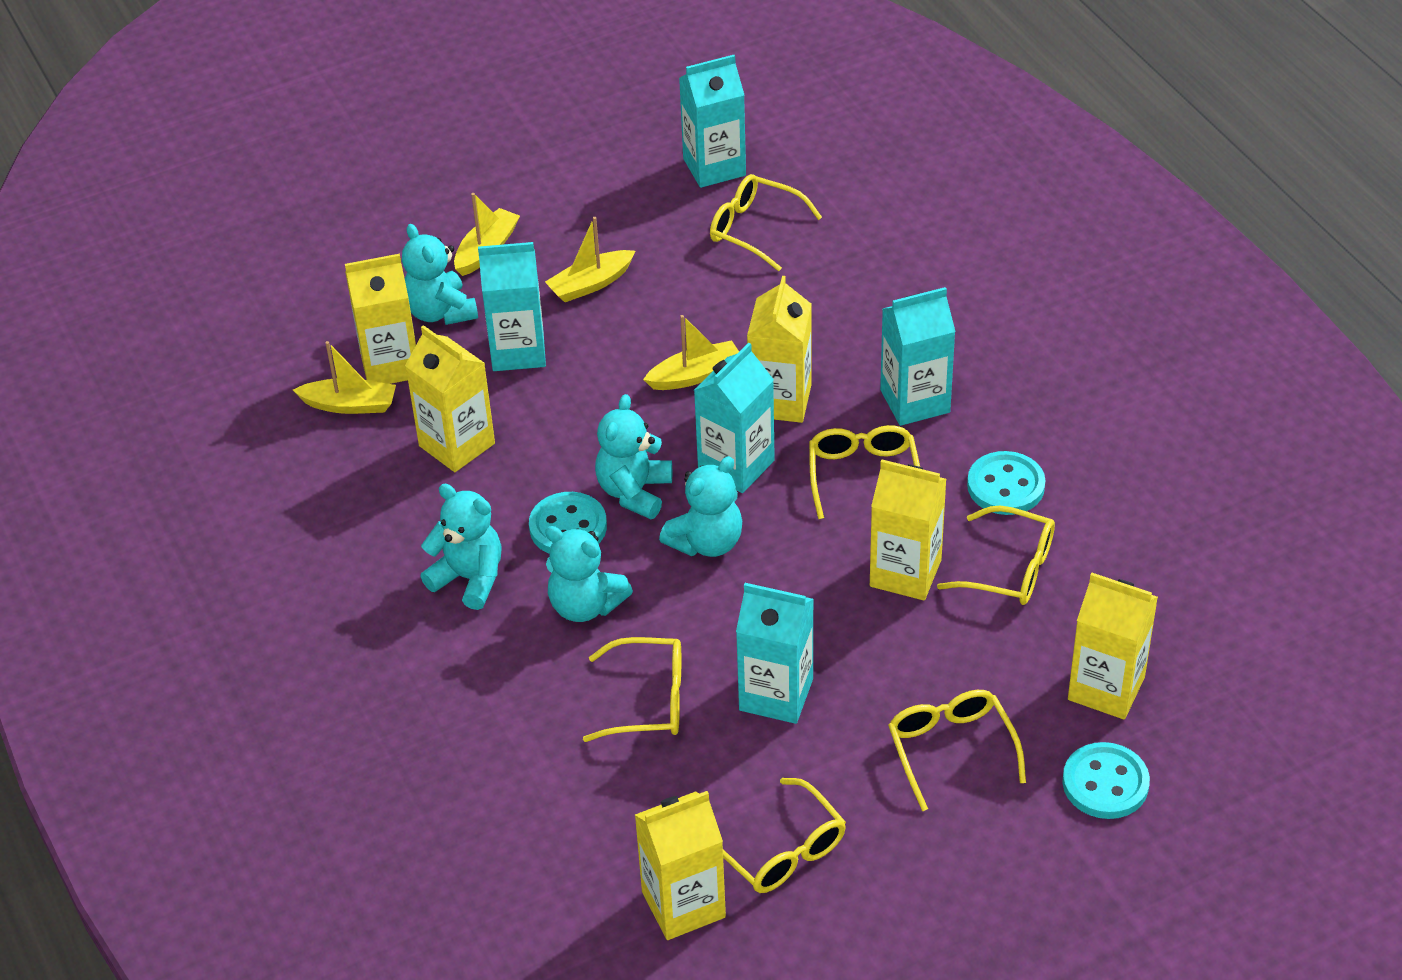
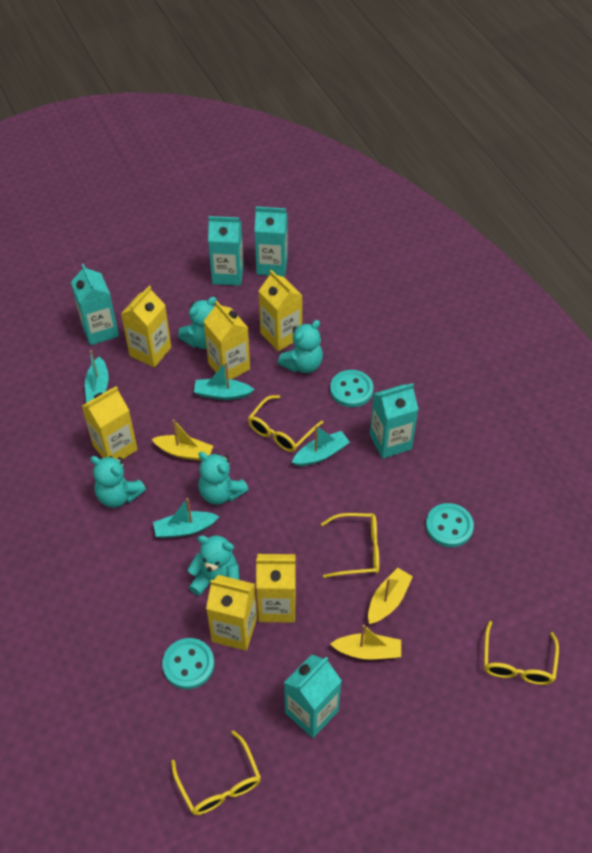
turquoise boat: 0 -> 4
yellow boat: 4 -> 3
yellow glasses: 6 -> 4

